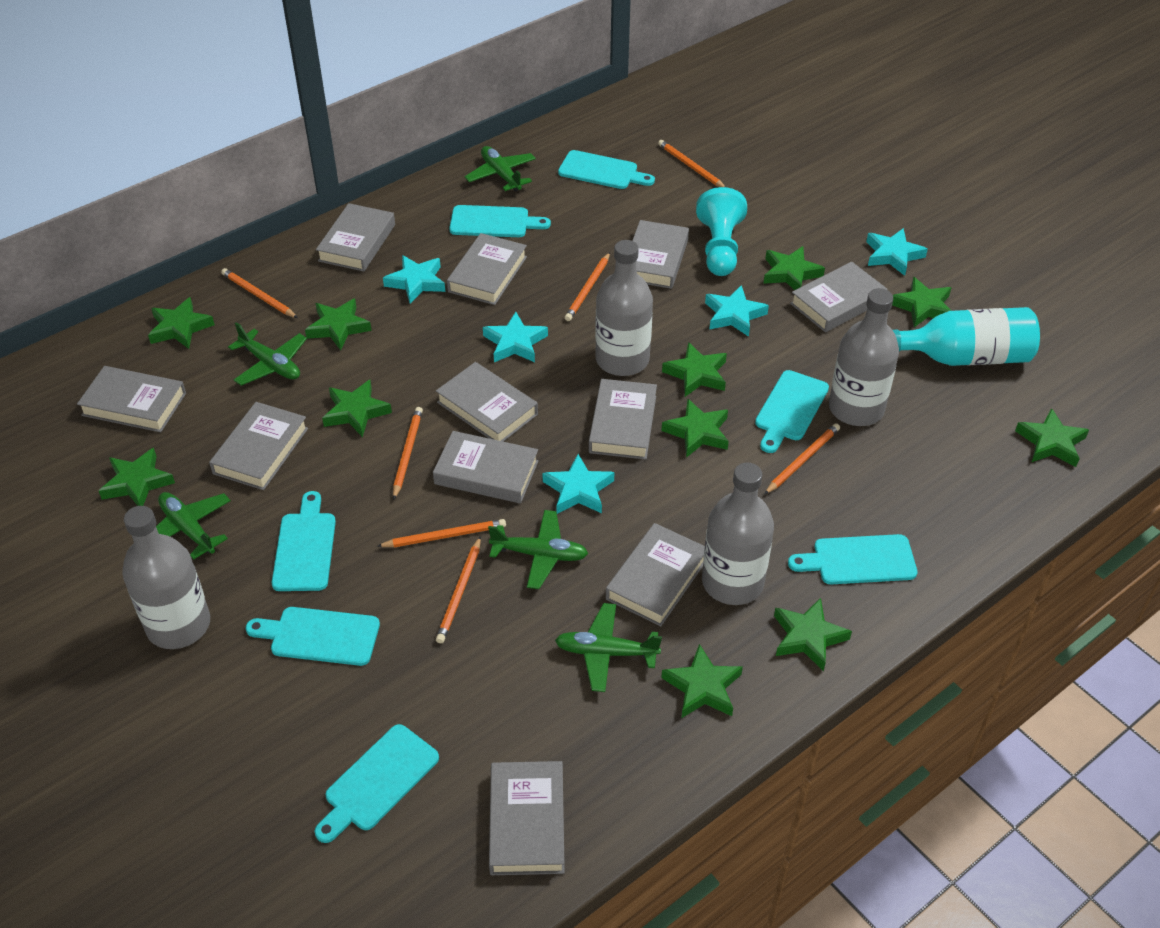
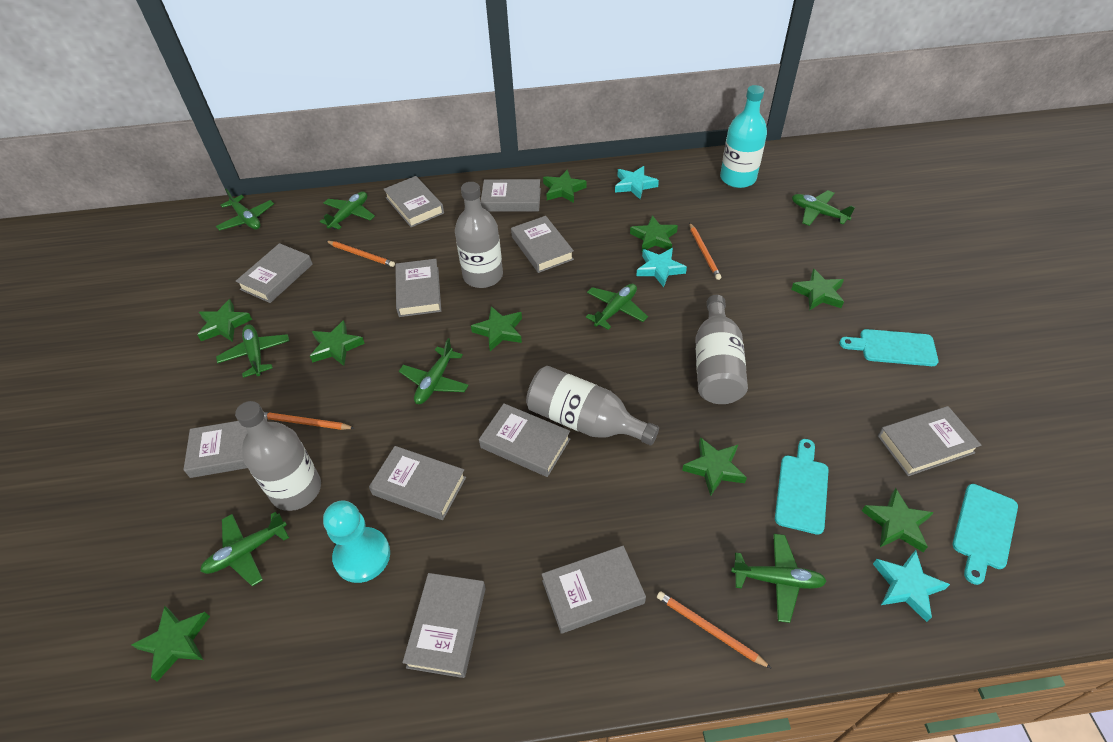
green plane: 5 -> 8
green star: 11 -> 9
orange pencil: 7 -> 4
turquoise cutting board: 7 -> 3
turquoise star: 5 -> 3

